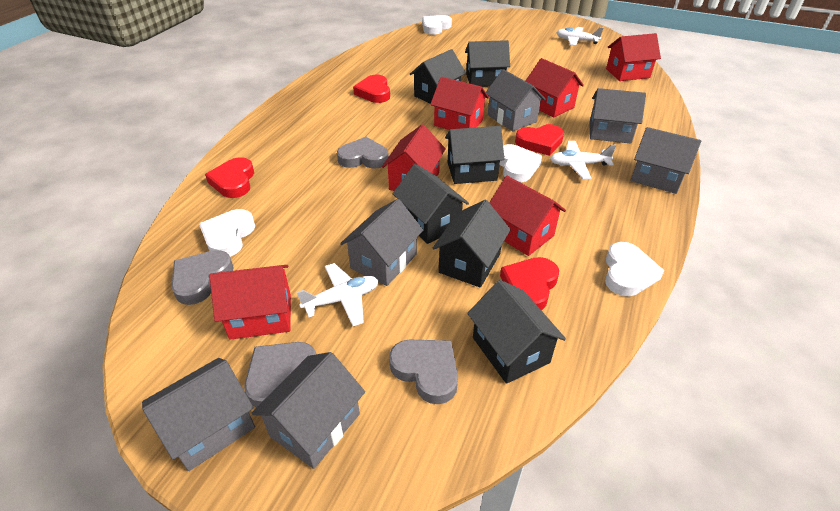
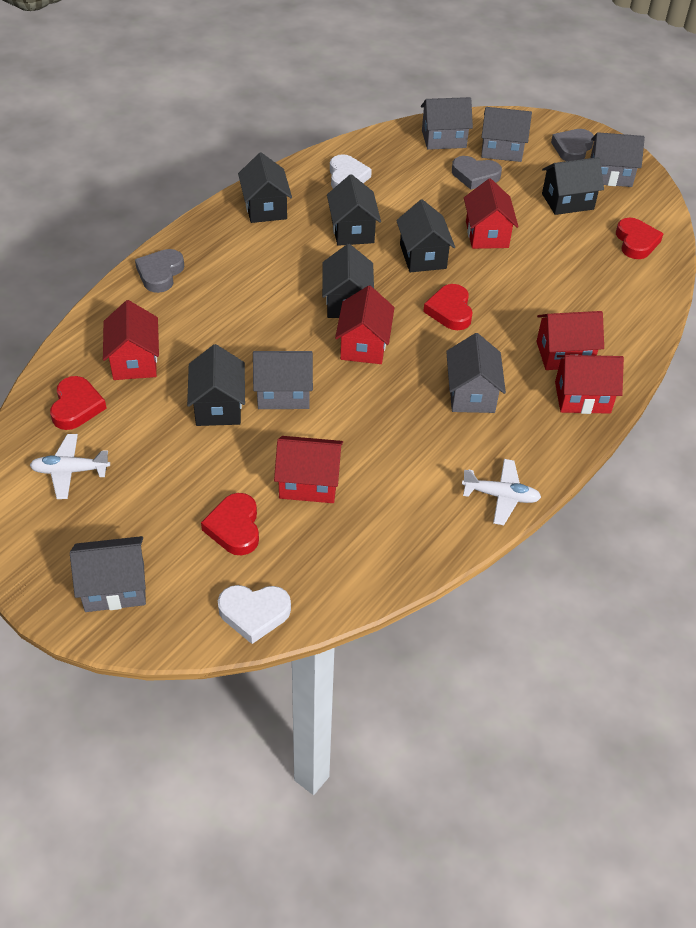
grey heart: 4 -> 3
white heart: 4 -> 2
white plane: 3 -> 2

